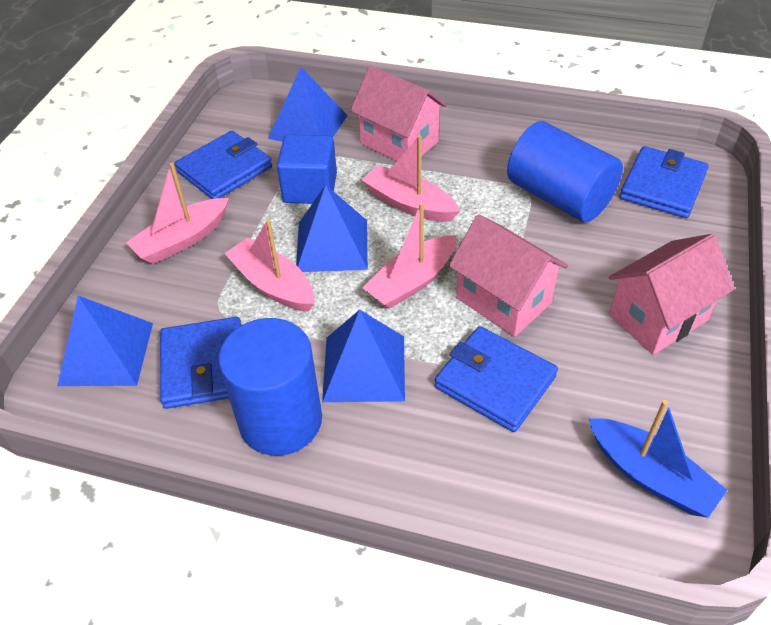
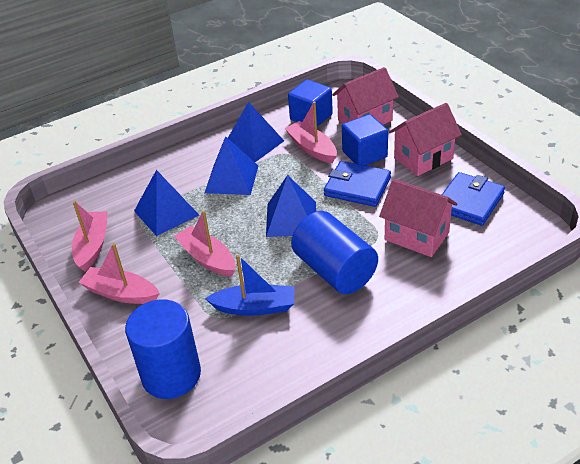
blue cube: 1 -> 2
blue wallet: 4 -> 2

